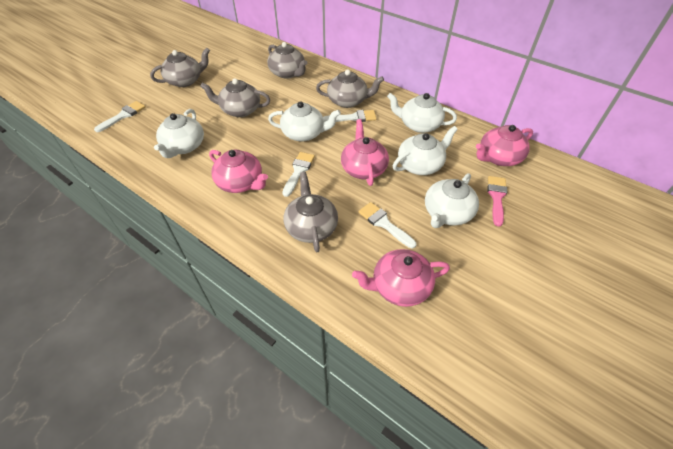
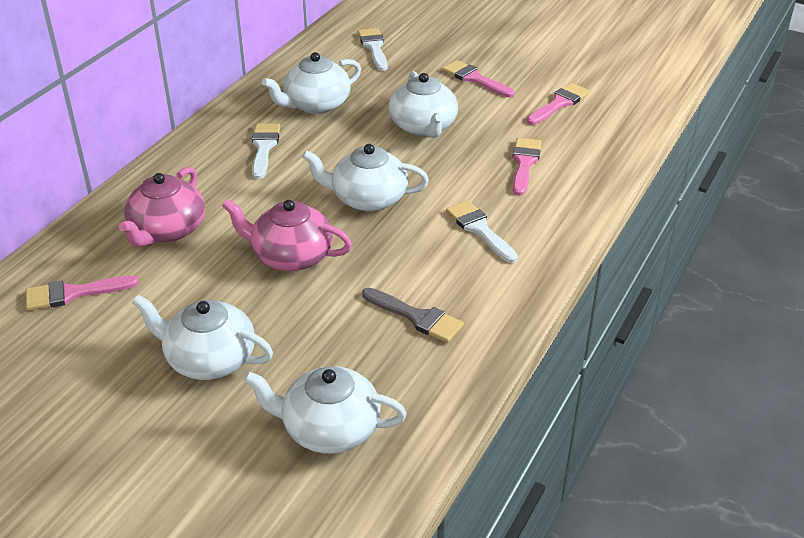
grey brush: 0 -> 1
grey teapot: 5 -> 0
pink brush: 1 -> 4
pink teapot: 4 -> 2
white brush: 4 -> 3

